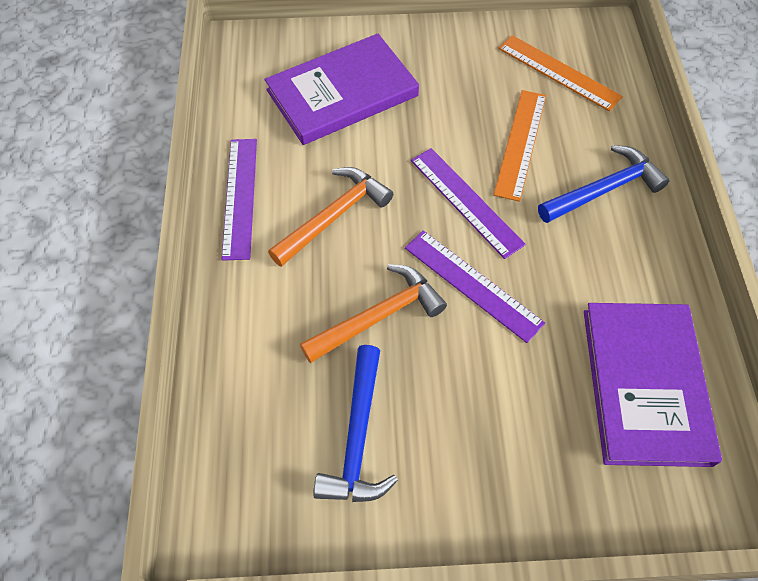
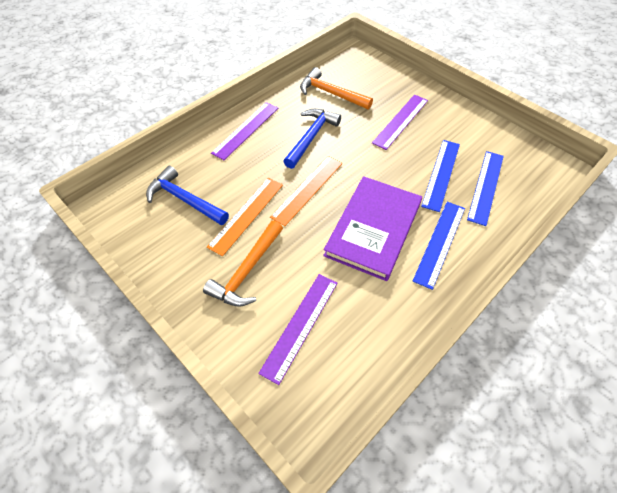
blue ruler: 0 -> 3
purple book: 2 -> 1

